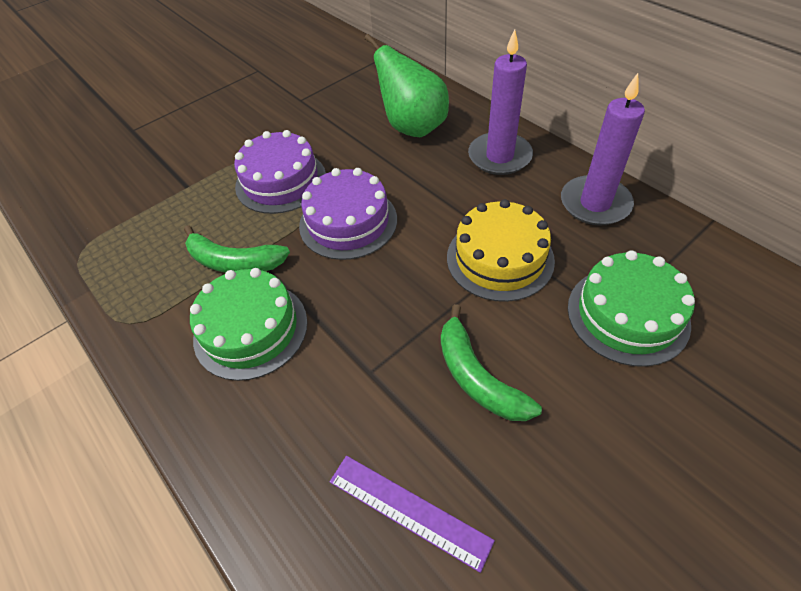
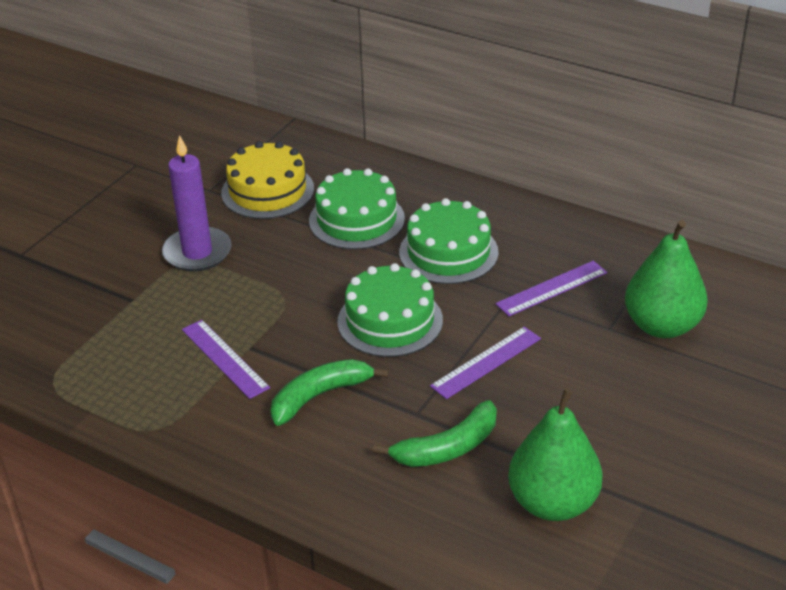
green cake: 2 -> 3
green pear: 1 -> 2
purple cake: 2 -> 0
purple candle: 2 -> 1
purple ruler: 1 -> 3

